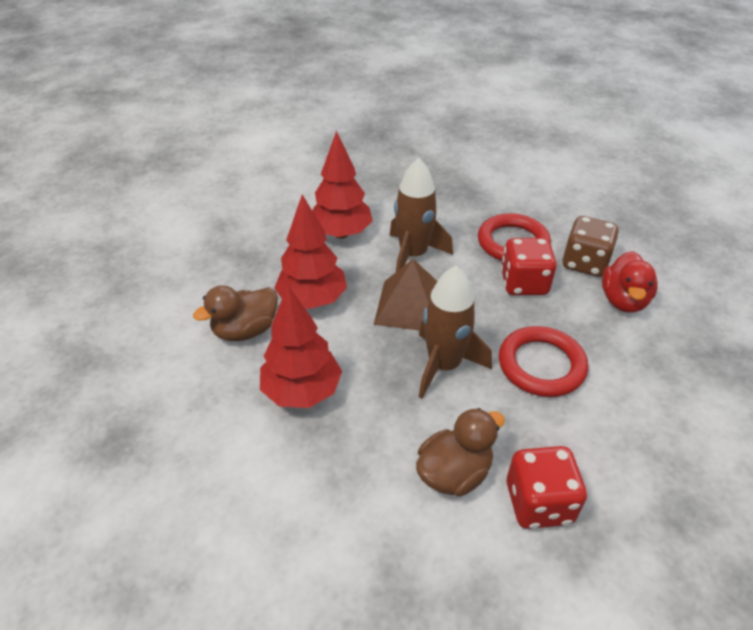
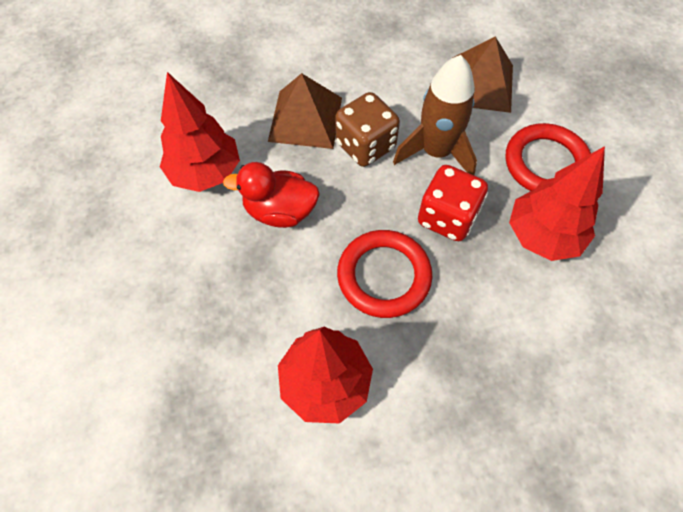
brown duck: 2 -> 0
brown pyramid: 1 -> 2
brown rocket: 2 -> 1
red dice: 2 -> 1

